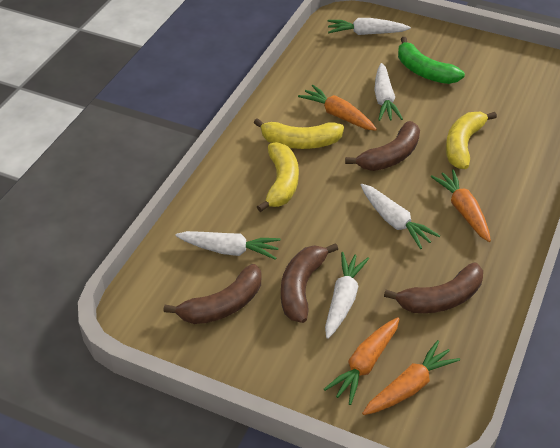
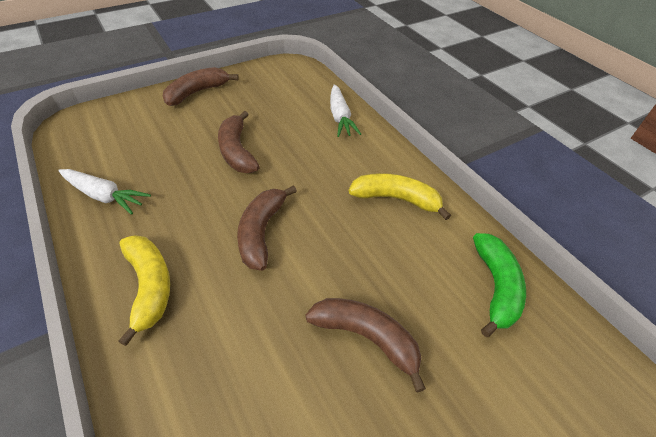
orange carrot: 4 -> 0
white carrot: 5 -> 2
yellow banana: 3 -> 2

